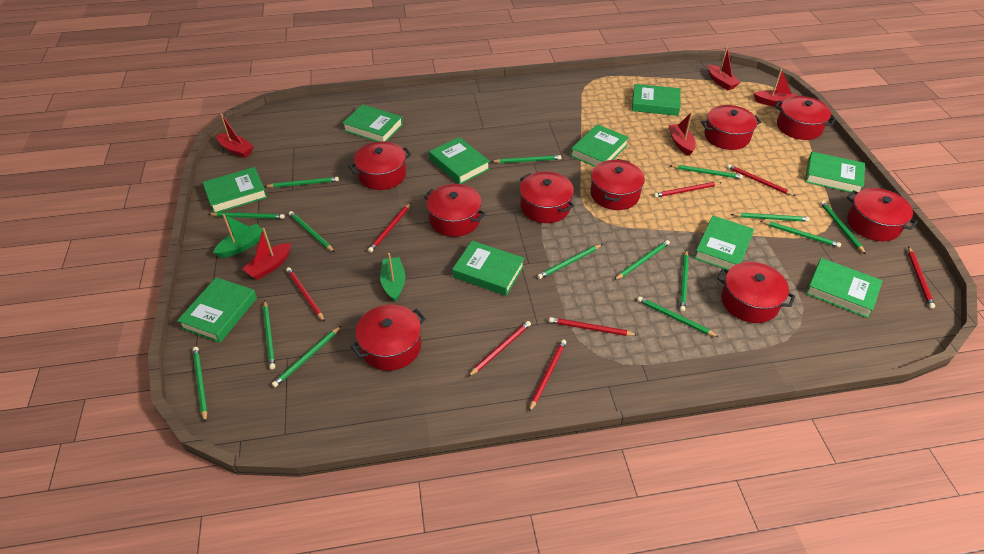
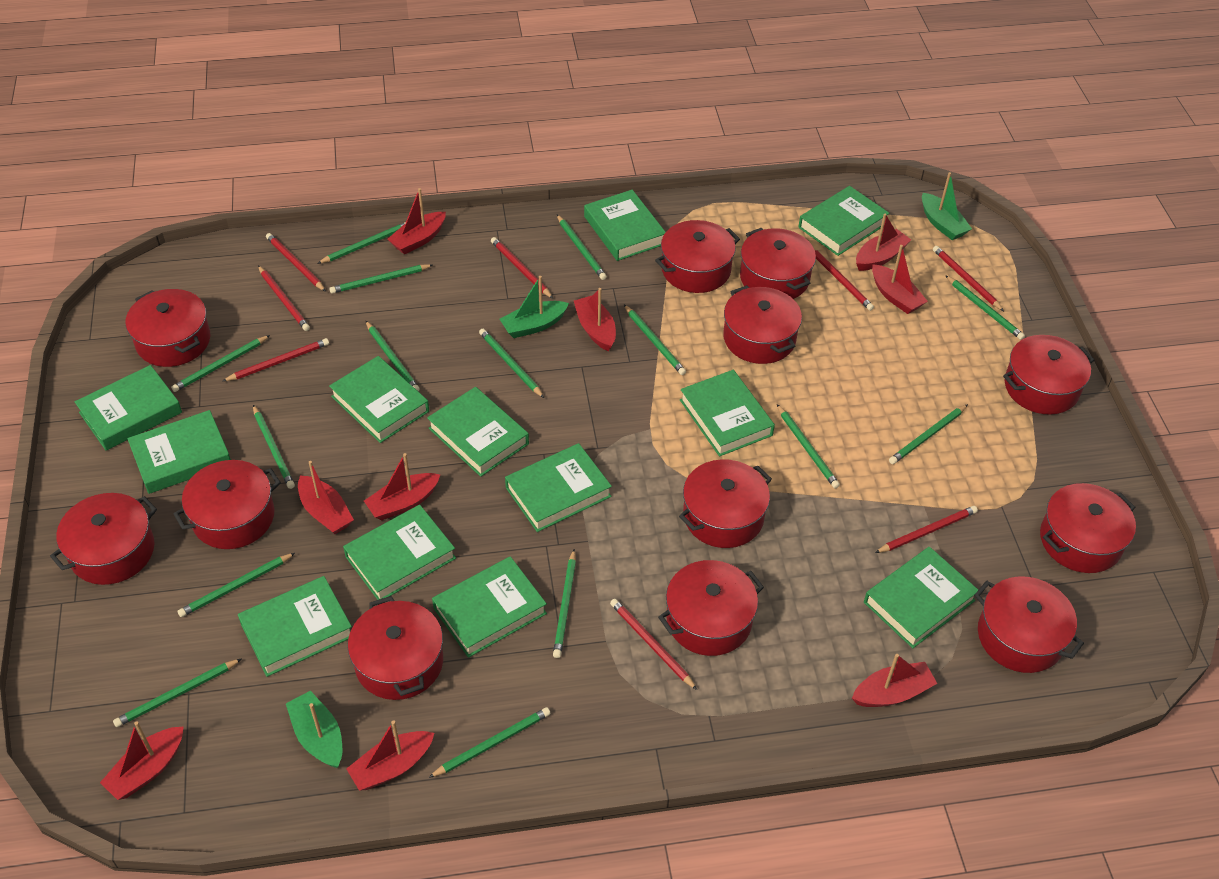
green boat: 2 -> 3
green book: 10 -> 12
red boat: 5 -> 9
red pot: 9 -> 12

